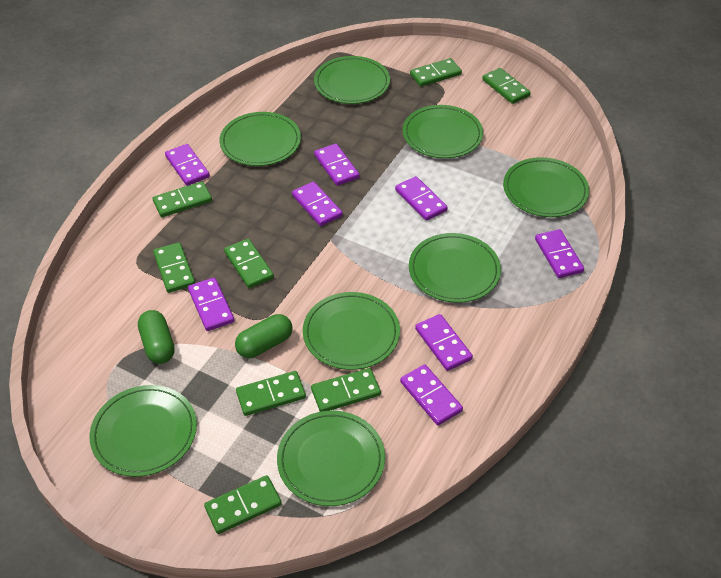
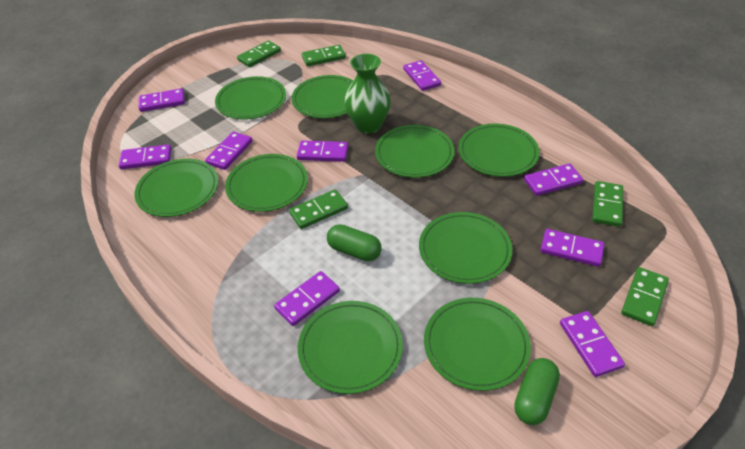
green domino: 8 -> 5
green plate: 8 -> 9
green vase: 0 -> 1
purple domino: 8 -> 9

